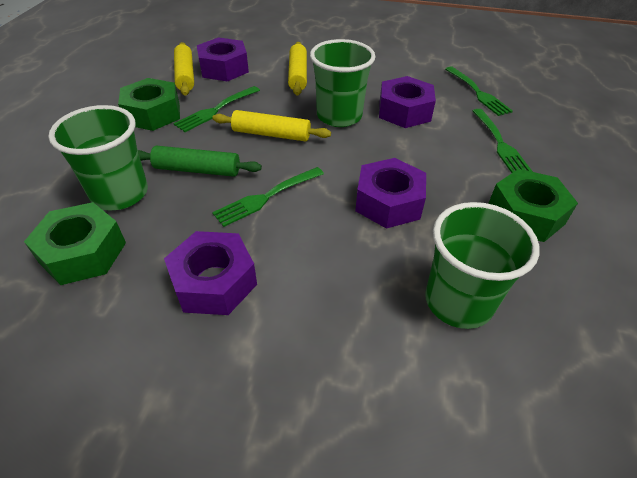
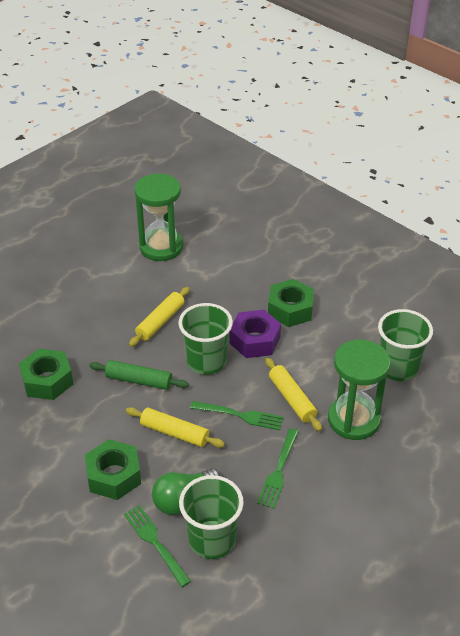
green fork: 4 -> 3
green hourglass: 0 -> 2
green light bulb: 0 -> 1
purple nut: 4 -> 1

